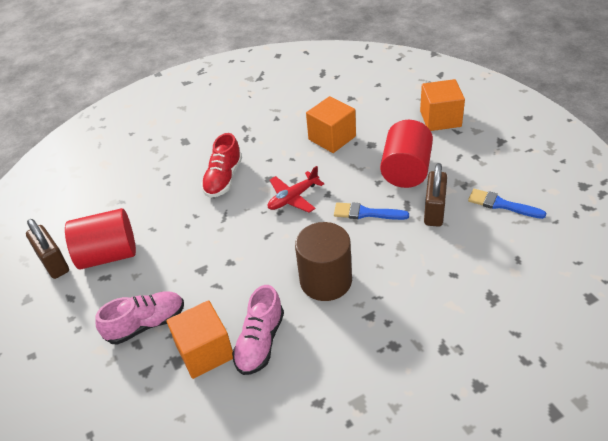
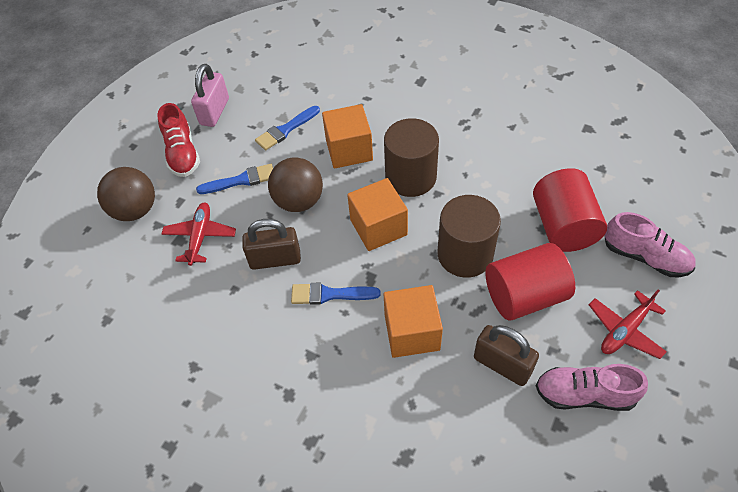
blue brush: 2 -> 3
brown ball: 0 -> 2
brown cylinder: 1 -> 2
pink padlock: 0 -> 1
red plane: 1 -> 2

